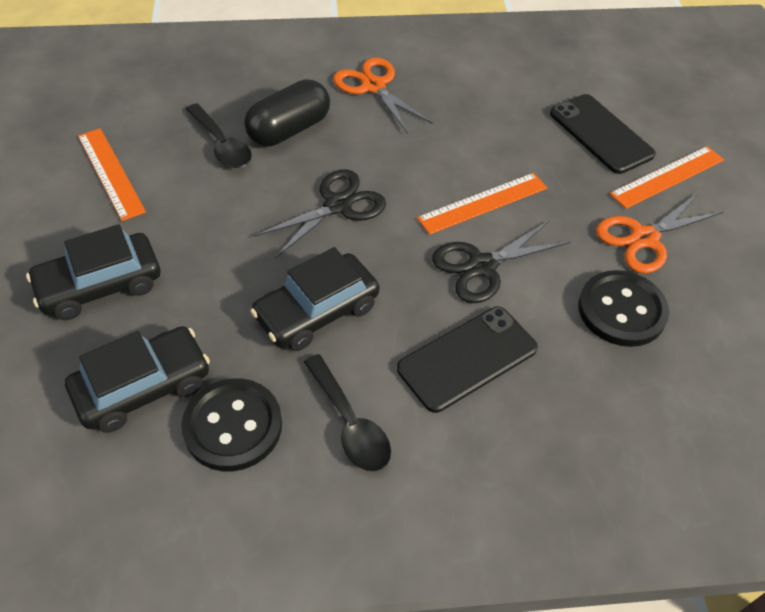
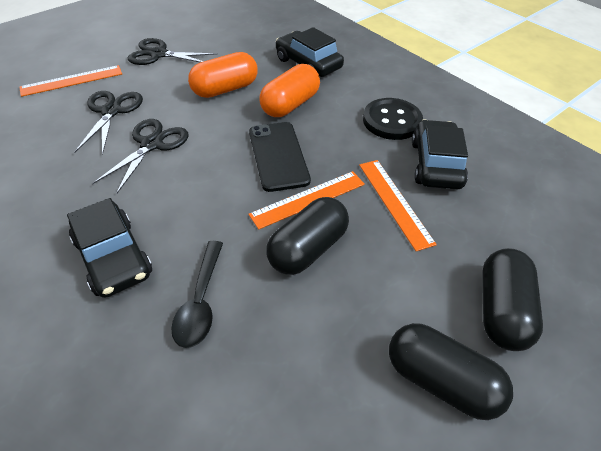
black button: 2 -> 1
black capsule: 1 -> 3
black phone: 2 -> 1
black scissors: 2 -> 3
black spoon: 2 -> 1
orange capsule: 0 -> 2
orange scissors: 2 -> 0

